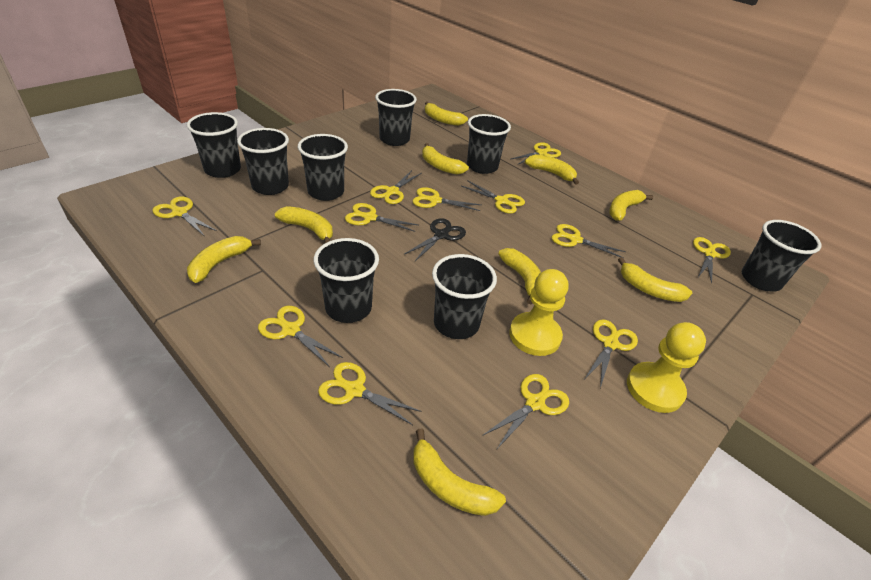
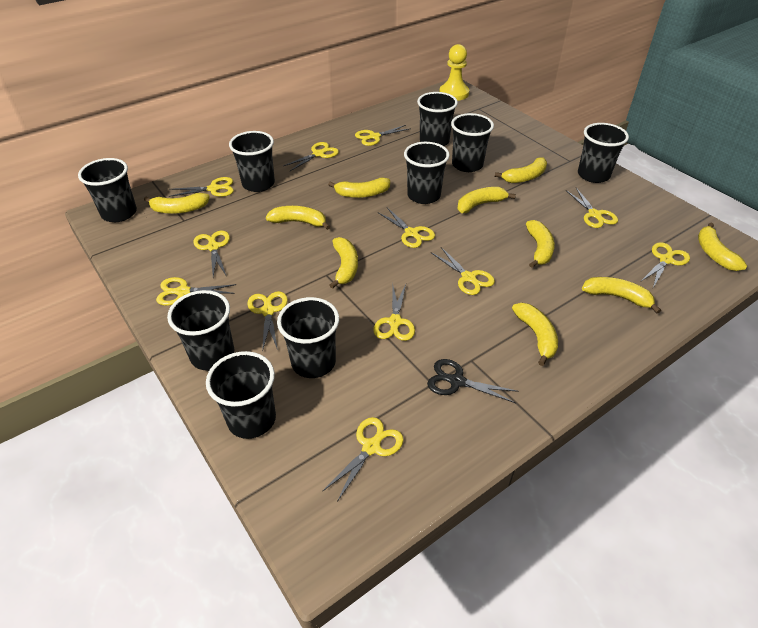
black cup: 8 -> 9
yellow banana: 9 -> 10
yellow pawn: 2 -> 1

